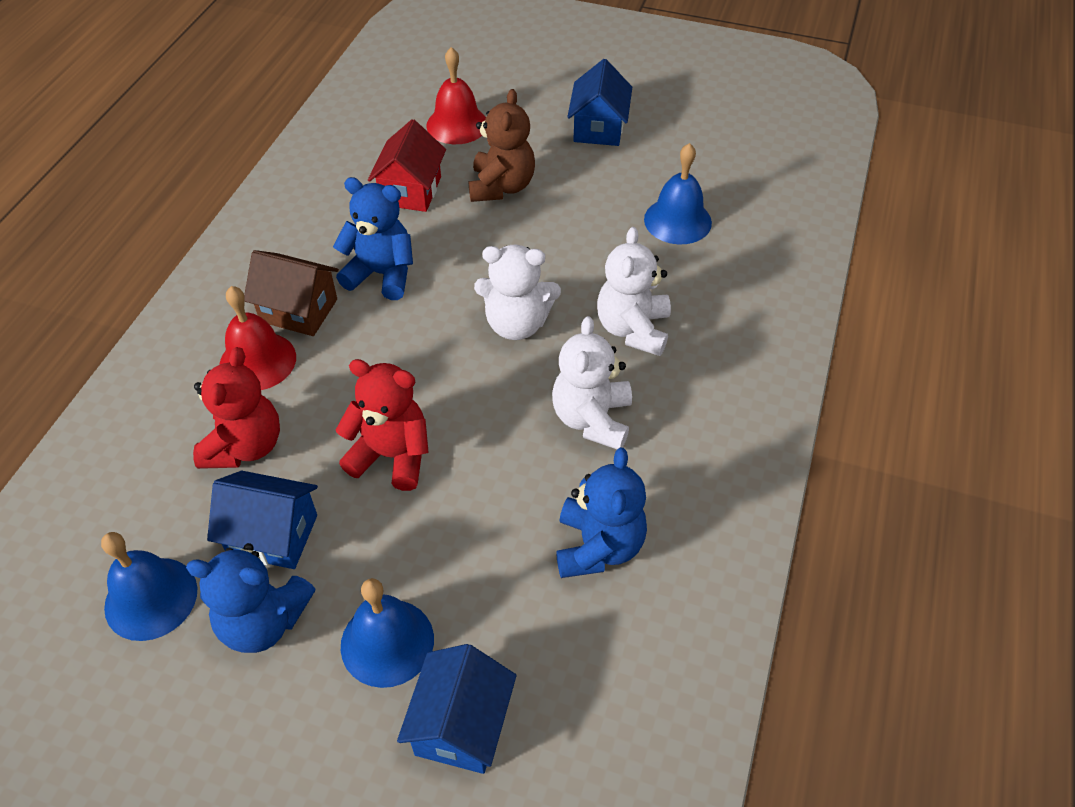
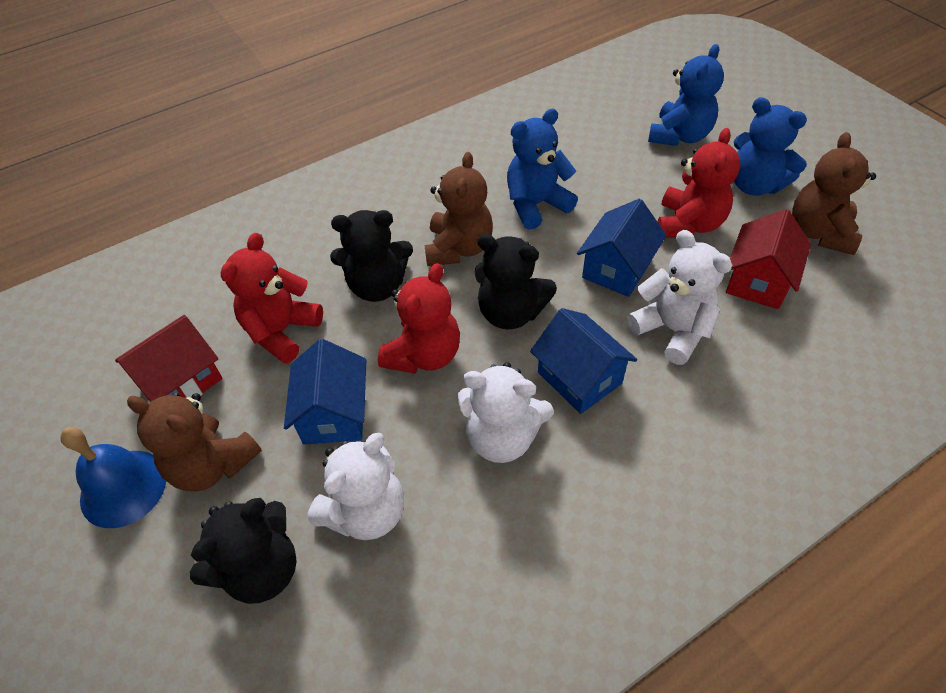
black teddy bear: 0 -> 3
blue bell: 3 -> 1
brown house: 1 -> 0
brown teddy bear: 1 -> 3
red bell: 2 -> 0
red house: 1 -> 2
red teddy bear: 2 -> 3

